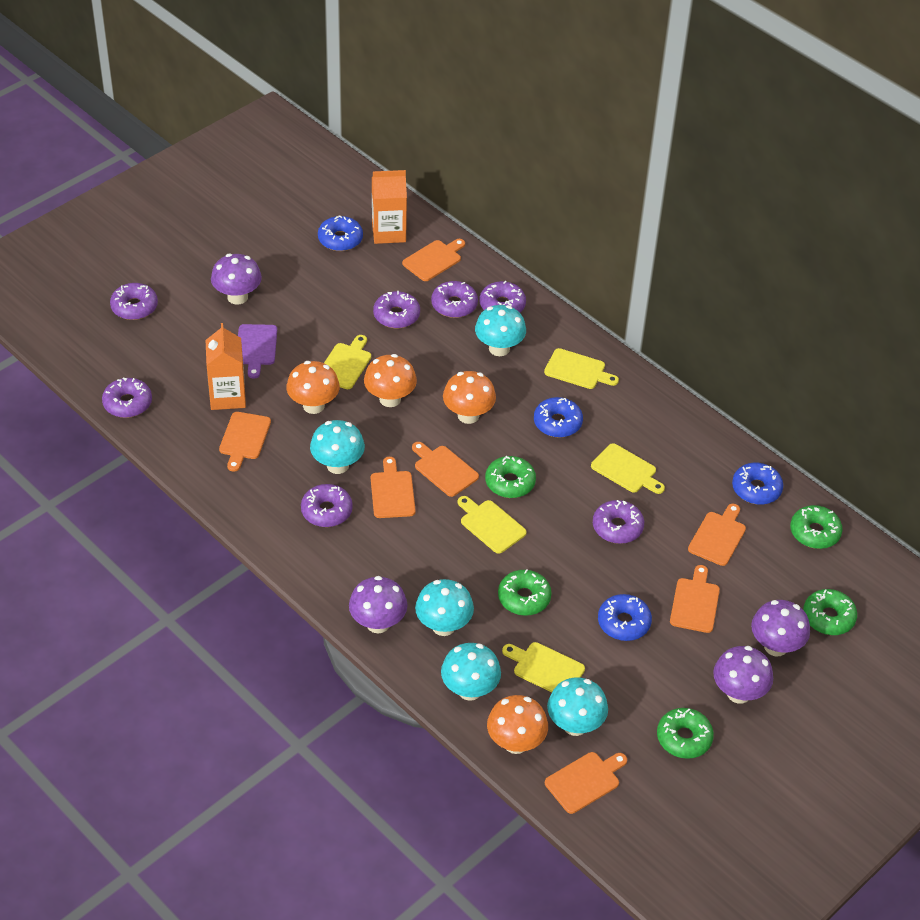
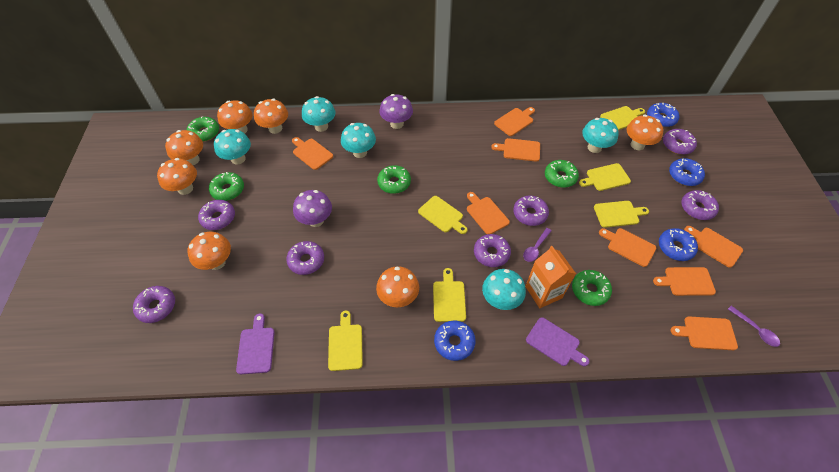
orange carton: 2 -> 1
orange cutting board: 7 -> 8
orange mushroom: 4 -> 7
purple cutting board: 1 -> 2
purple mushroom: 4 -> 2
purple spoon: 0 -> 2
yellow cutting board: 5 -> 6

